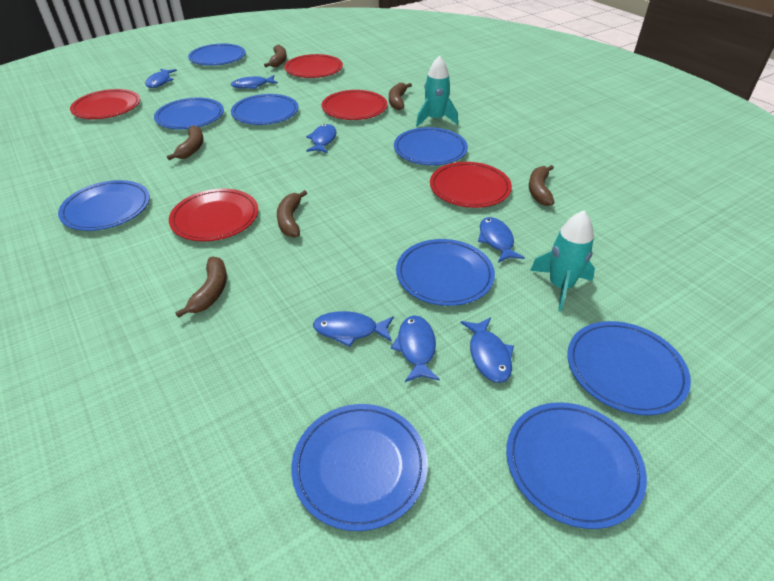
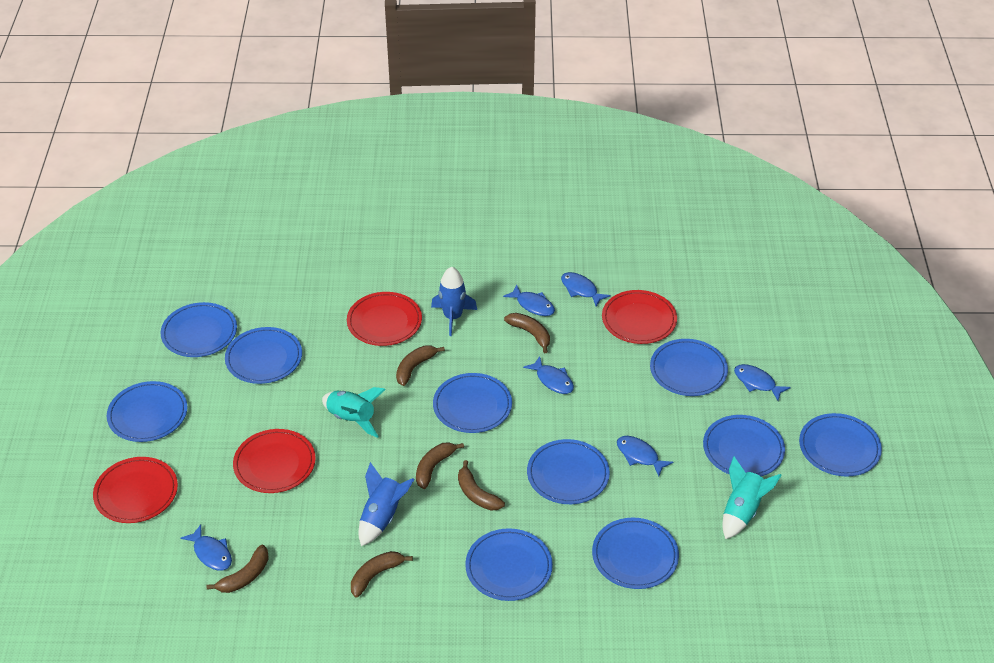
blue fish: 7 -> 6
blue plate: 9 -> 10
blue rocket: 0 -> 2
red plate: 5 -> 4

